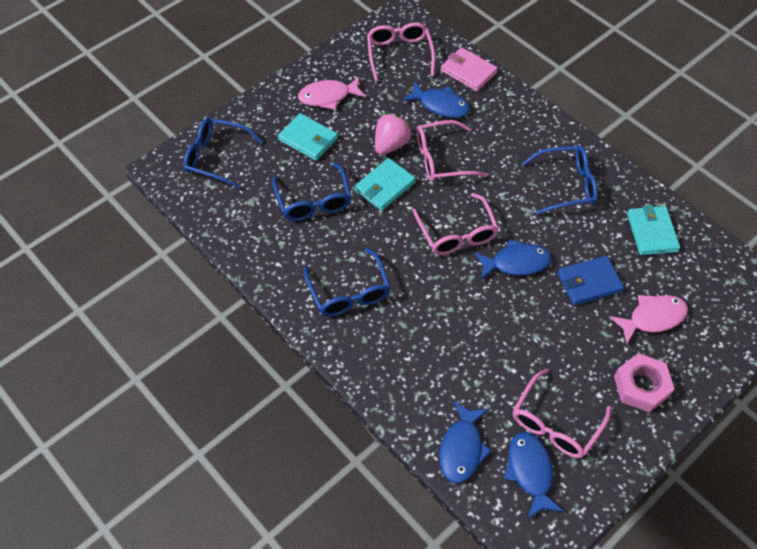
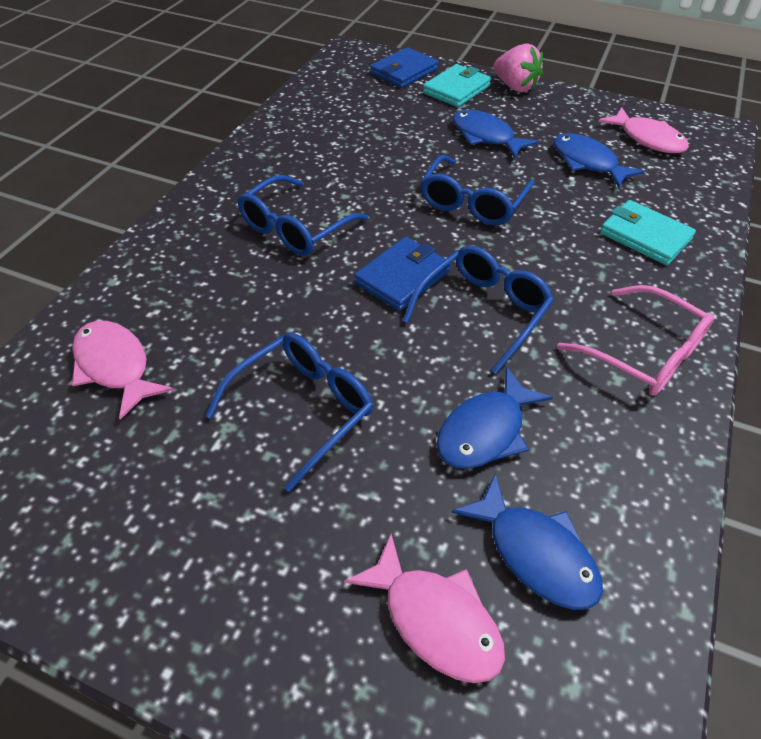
blue wallet: 1 -> 2
pink fish: 2 -> 3
pink glasses: 4 -> 1
pink nut: 1 -> 0
pink wallet: 1 -> 0
turquoise wallet: 3 -> 2

